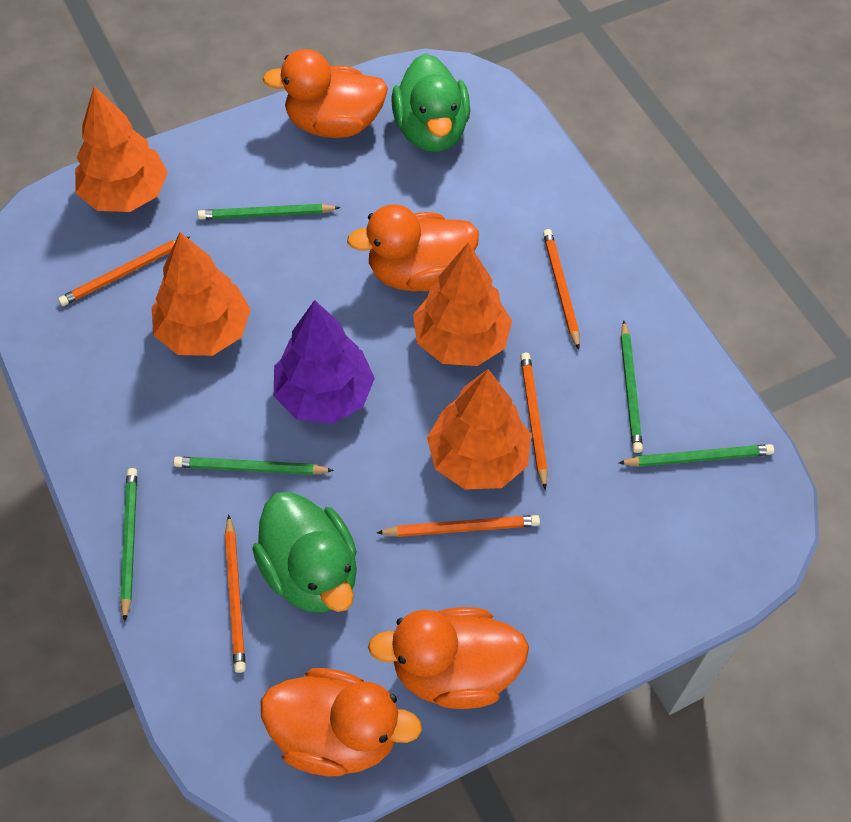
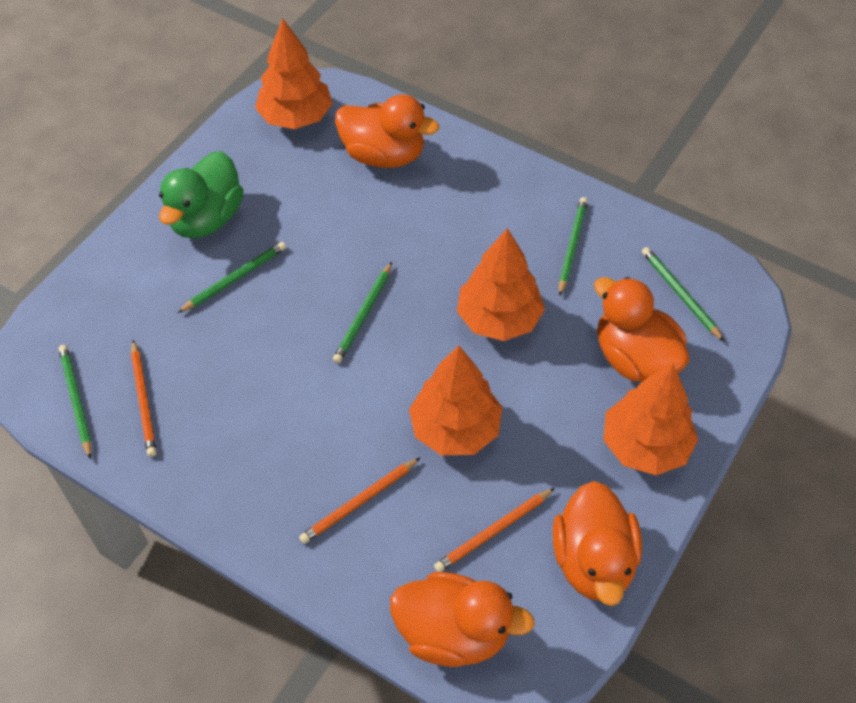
green duck: 2 -> 1
orange pencil: 5 -> 3
purple tree: 1 -> 0

